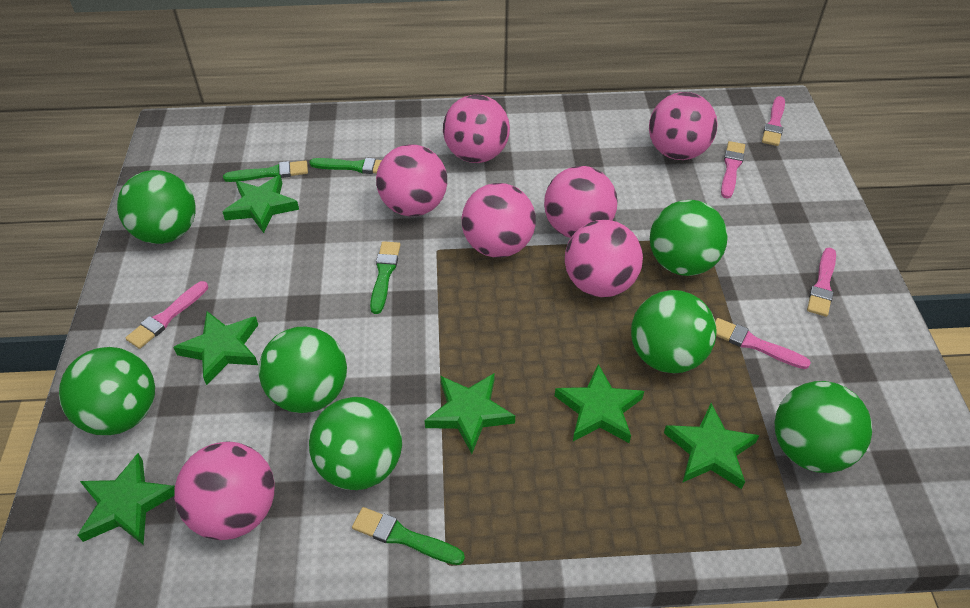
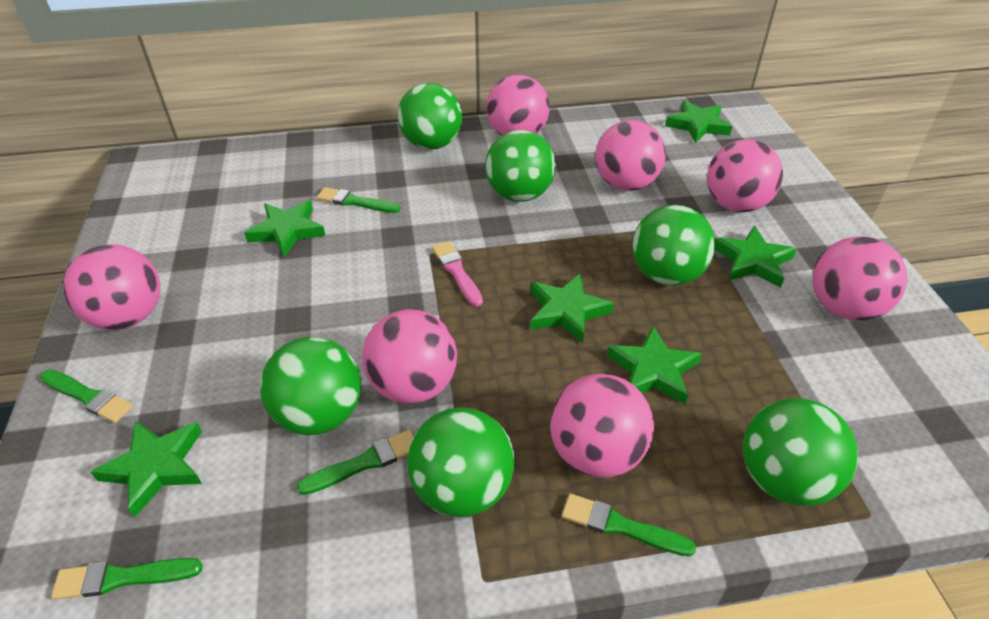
green ball: 7 -> 6
green brush: 4 -> 5
pink brush: 5 -> 1

